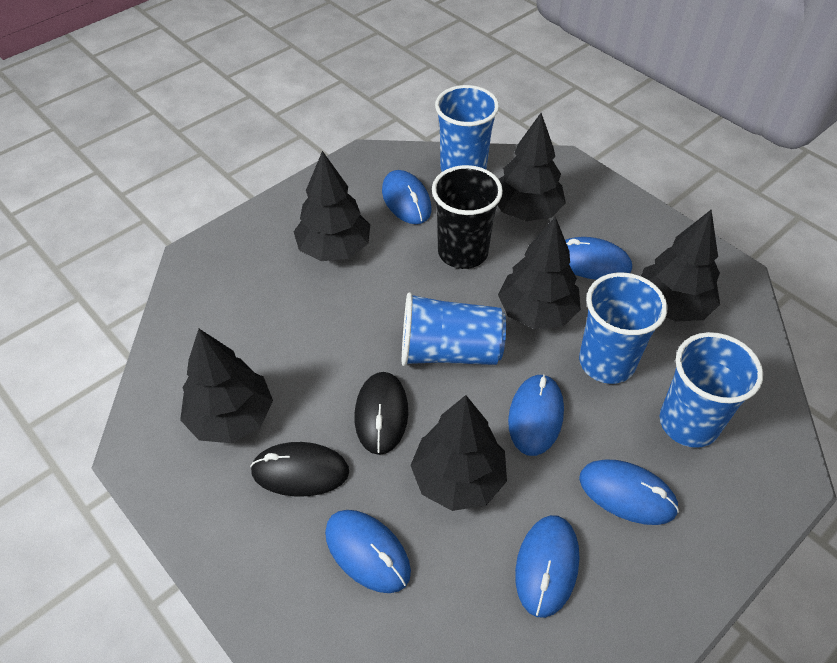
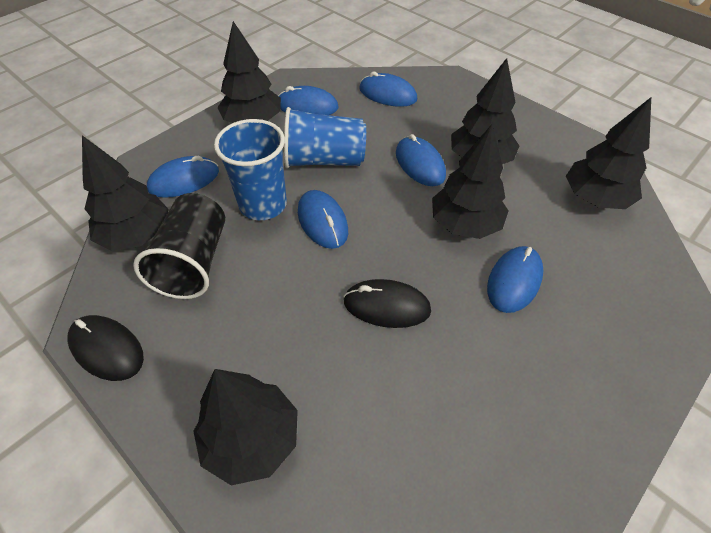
blue cup: 4 -> 2

